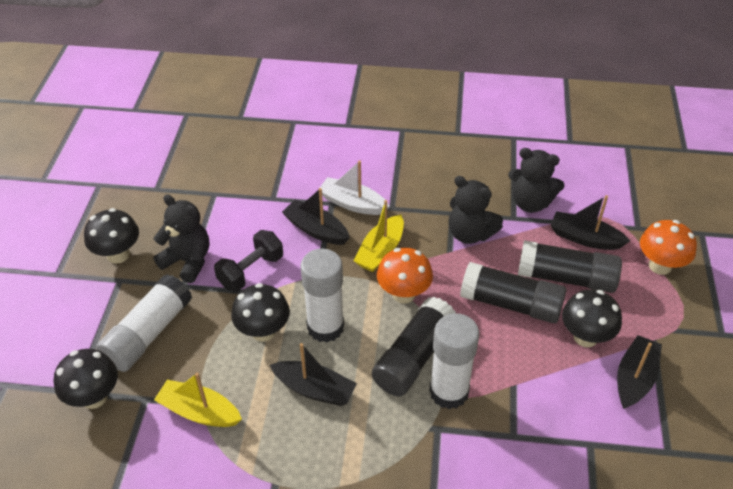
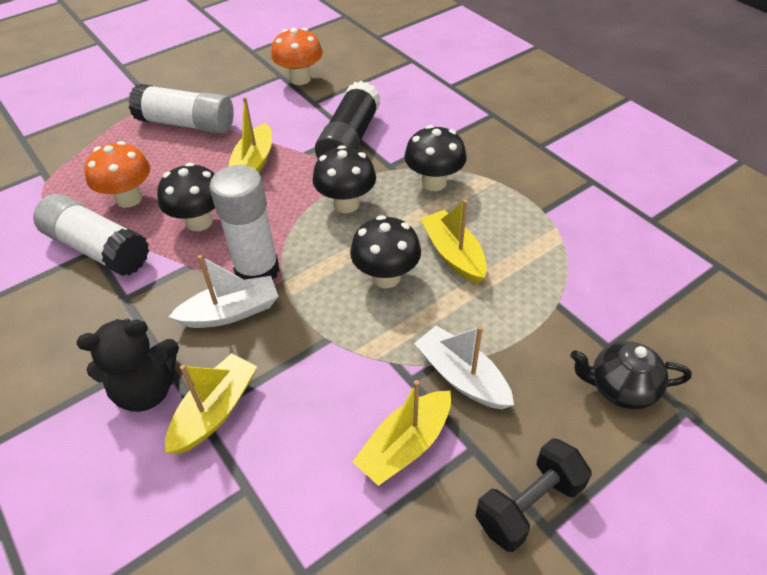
black boat: 4 -> 0
black glue stick: 3 -> 1
black teapot: 0 -> 1
black teddy bear: 3 -> 1
white boat: 1 -> 2
yellow boat: 2 -> 4

